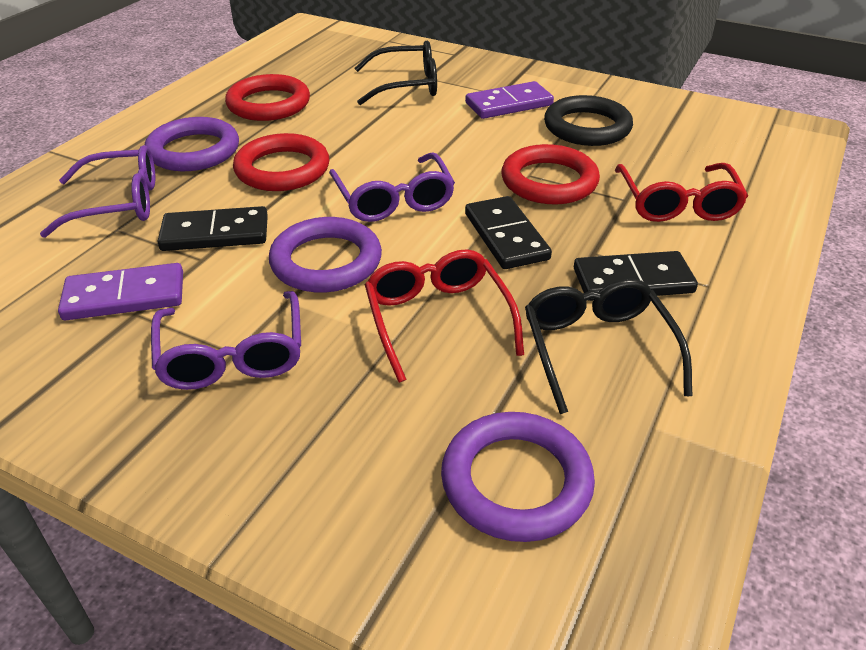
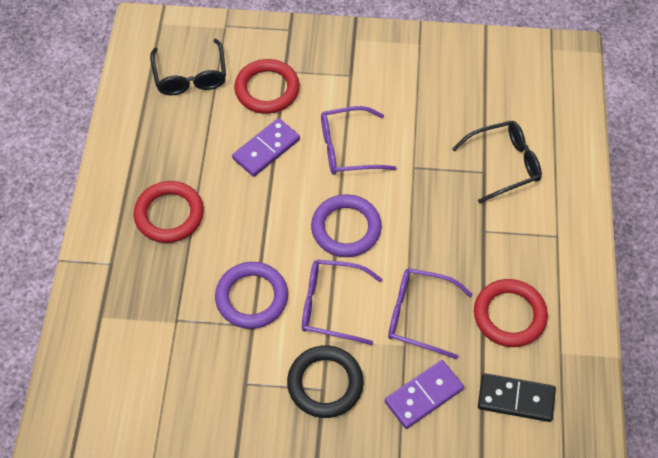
black domino: 3 -> 1
purple ring: 3 -> 2
red glasses: 2 -> 0

